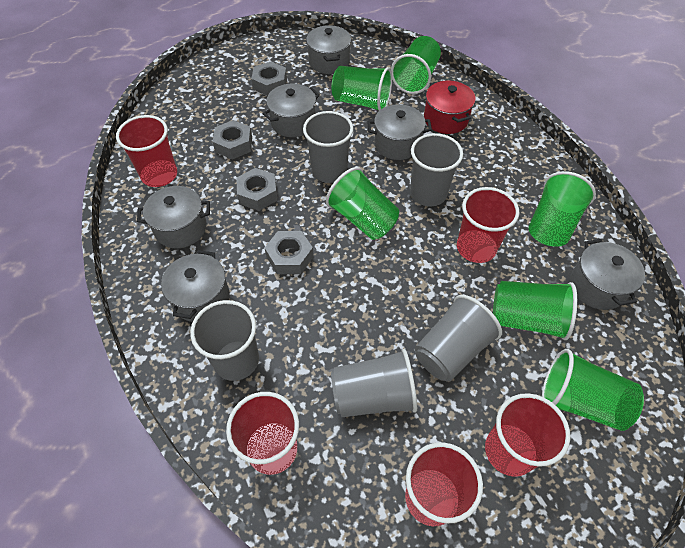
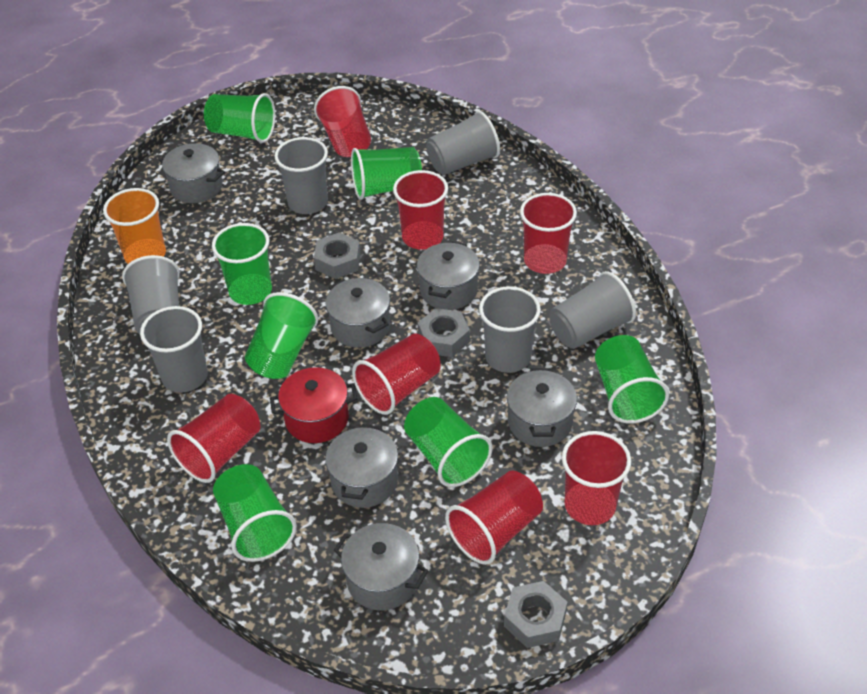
green cup: 6 -> 7
grey cup: 5 -> 6
grey nut: 4 -> 3
orange cup: 0 -> 1
red cup: 5 -> 7

